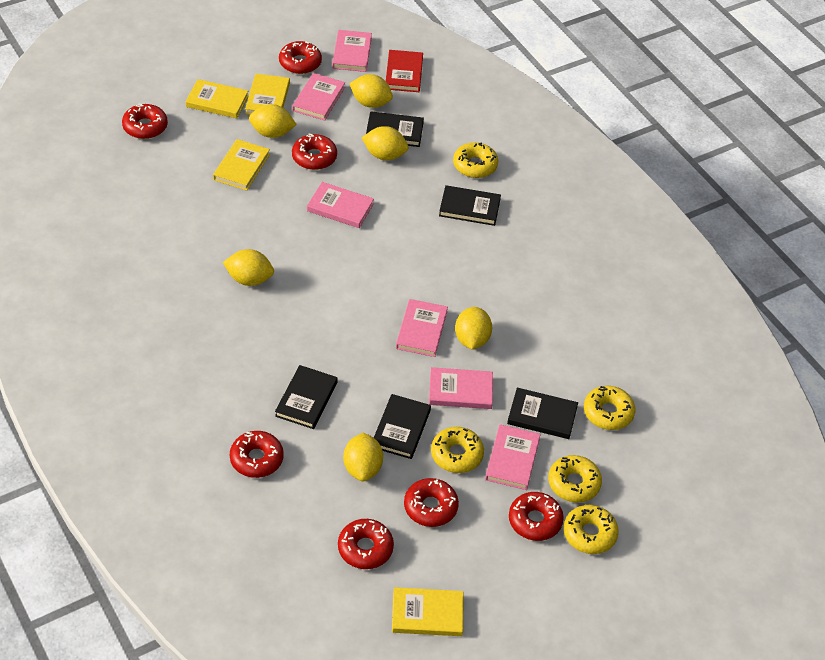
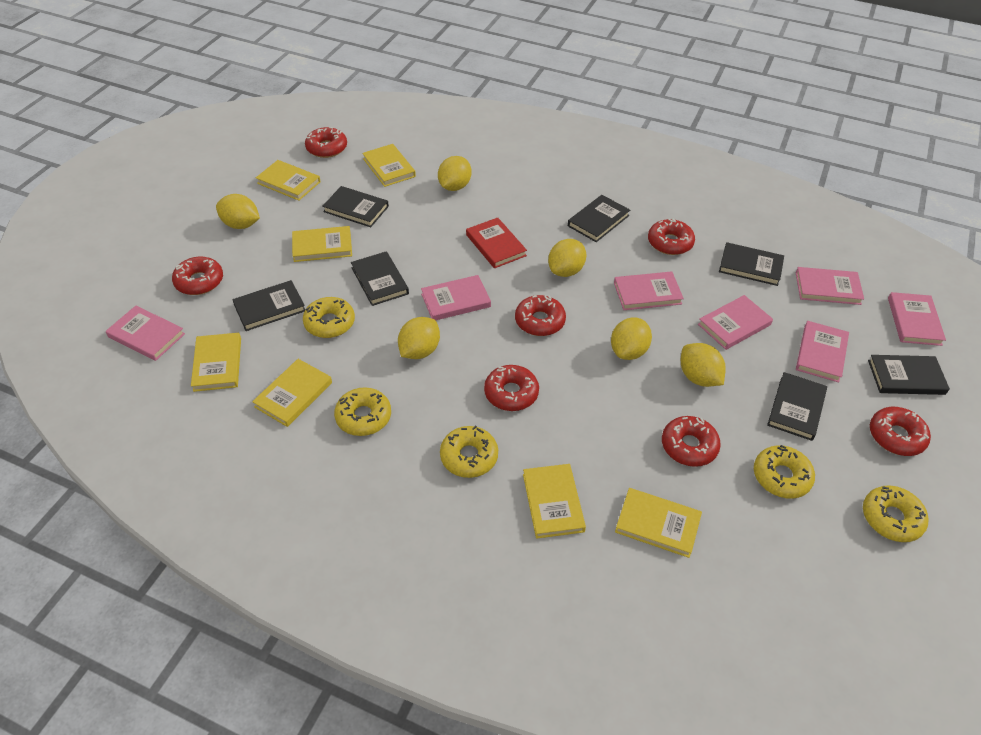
black book: 5 -> 7
pink book: 6 -> 7
yellow book: 4 -> 7

